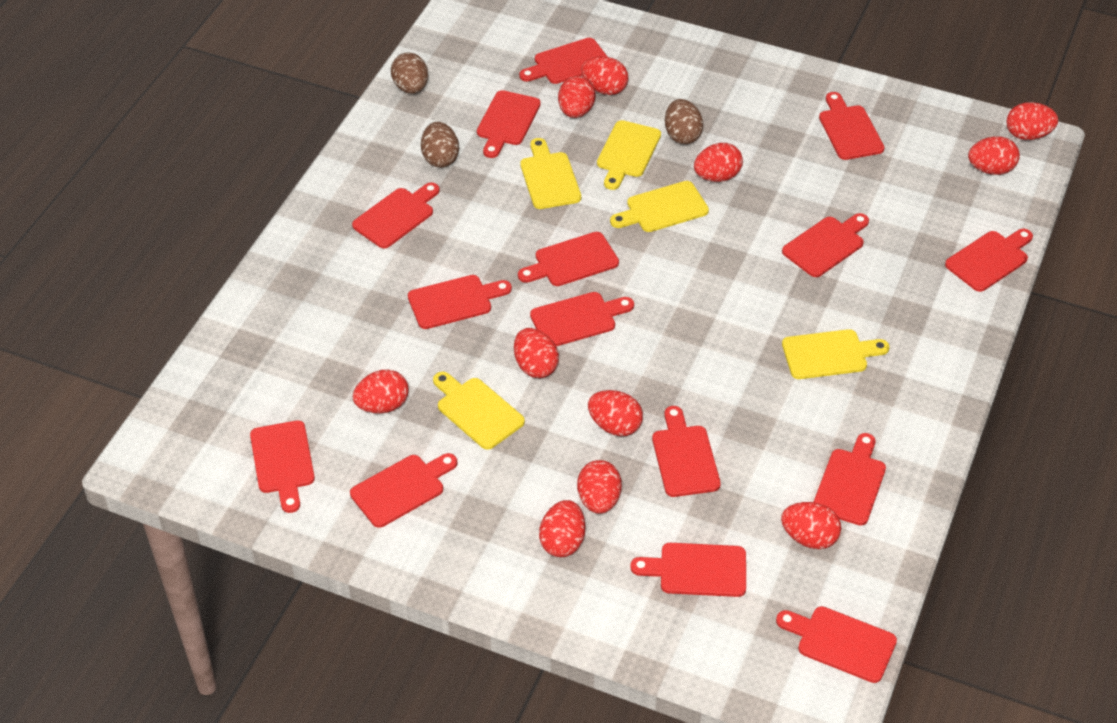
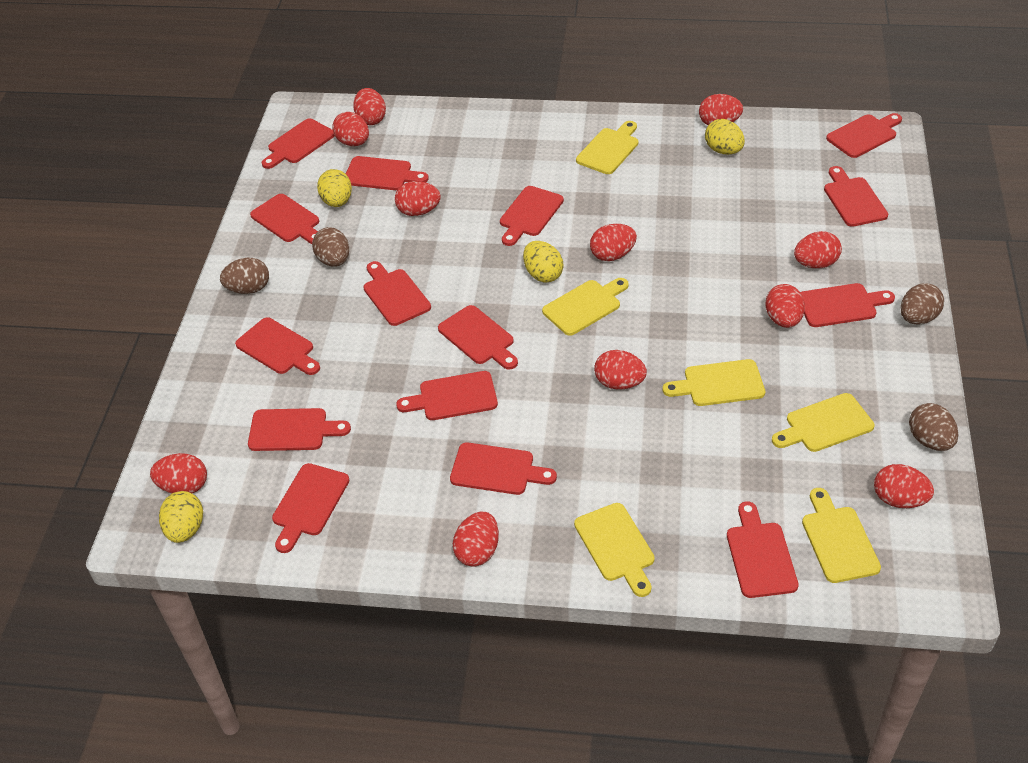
brown egg: 3 -> 4
yellow cutting board: 5 -> 6
yellow egg: 0 -> 4

